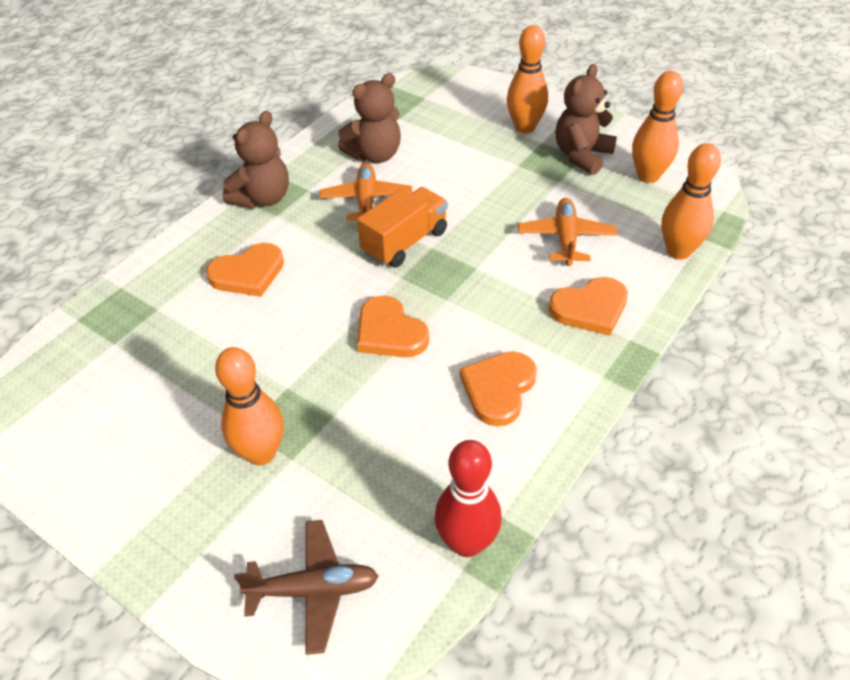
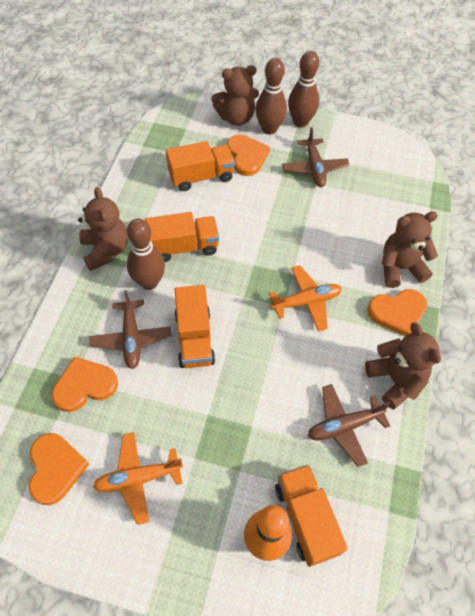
brown bowling pin: 0 -> 3
brown plane: 1 -> 3
brown teddy bear: 3 -> 4
orange bowling pin: 4 -> 1
orange truck: 1 -> 4
red bowling pin: 1 -> 0

